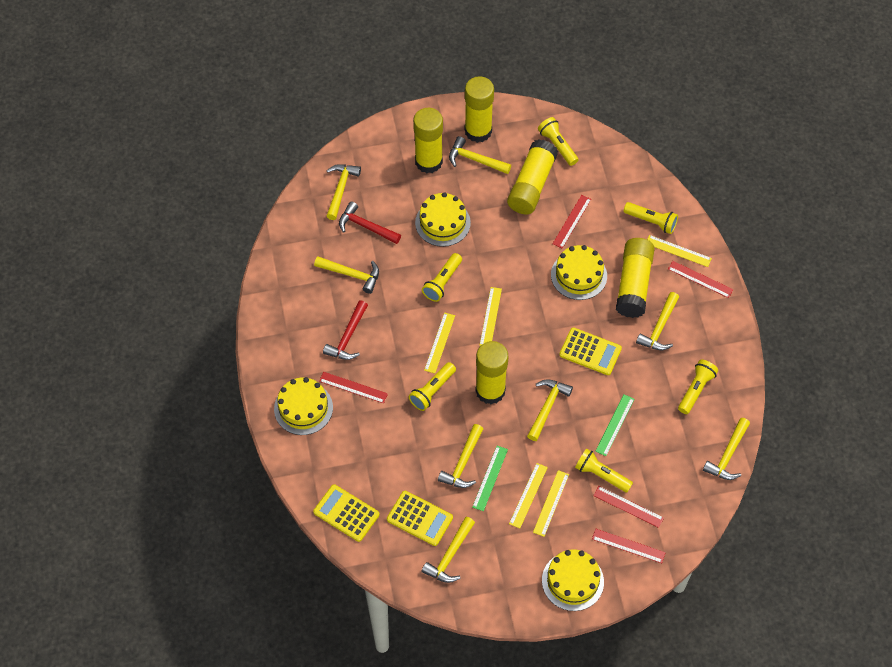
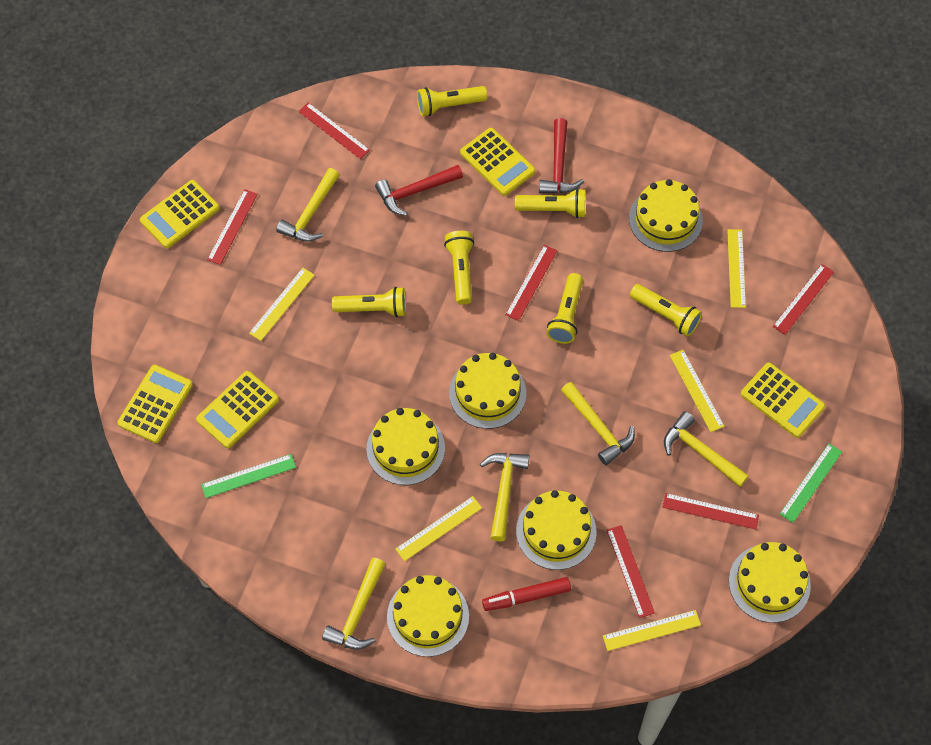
red marker: 0 -> 1
red ruler: 5 -> 6
yellow cake: 4 -> 6
yellow calculator: 3 -> 5
yellow glue stick: 5 -> 0
yellow hammer: 8 -> 5

